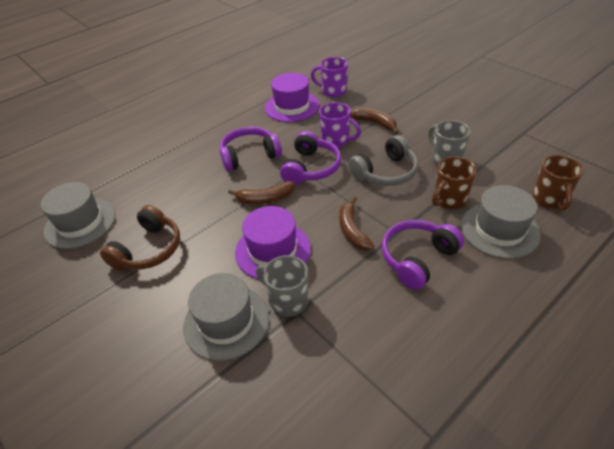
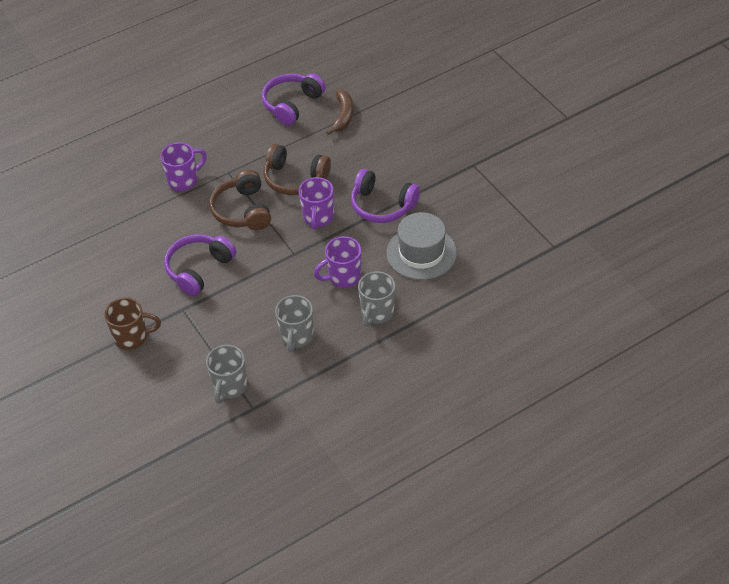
brown banana: 3 -> 1
brown headphones: 1 -> 2
brown mug: 2 -> 1
grey hat: 3 -> 1
grey headphones: 1 -> 0
grey mug: 2 -> 3
purple hat: 2 -> 0
purple mug: 2 -> 3

